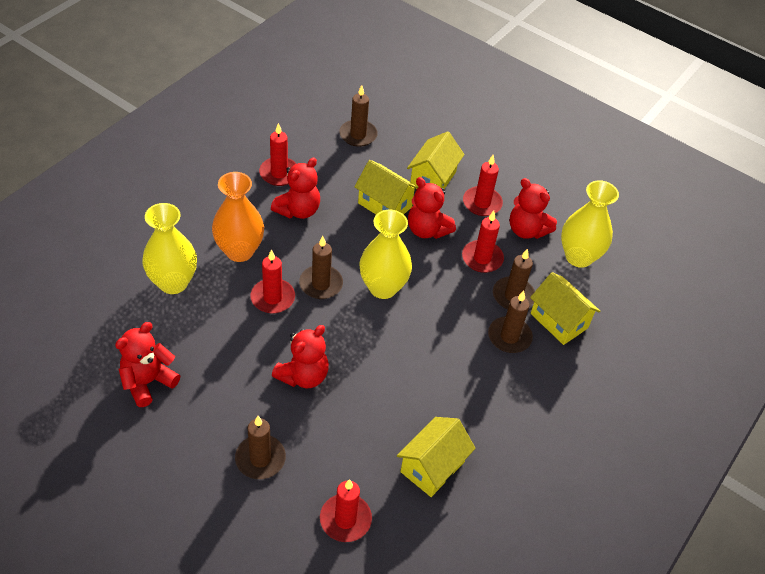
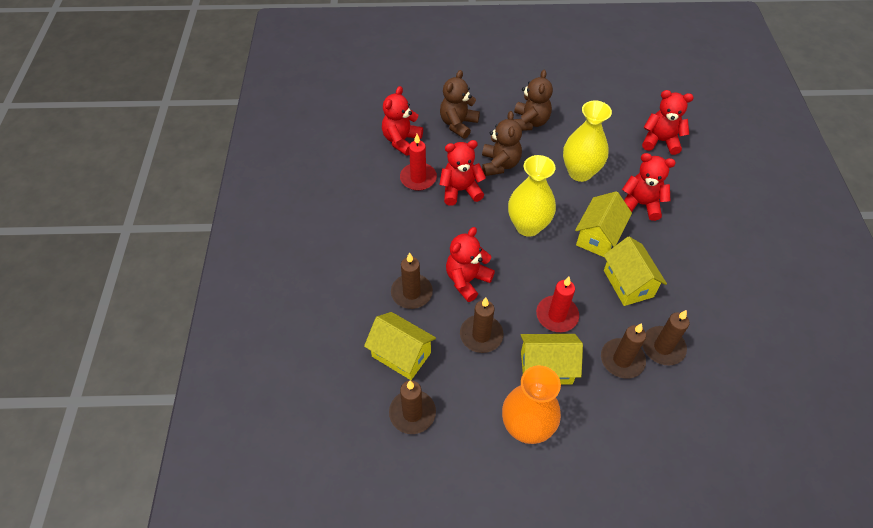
brown teddy bear: 0 -> 3
red candle: 5 -> 2
yellow vase: 3 -> 2

